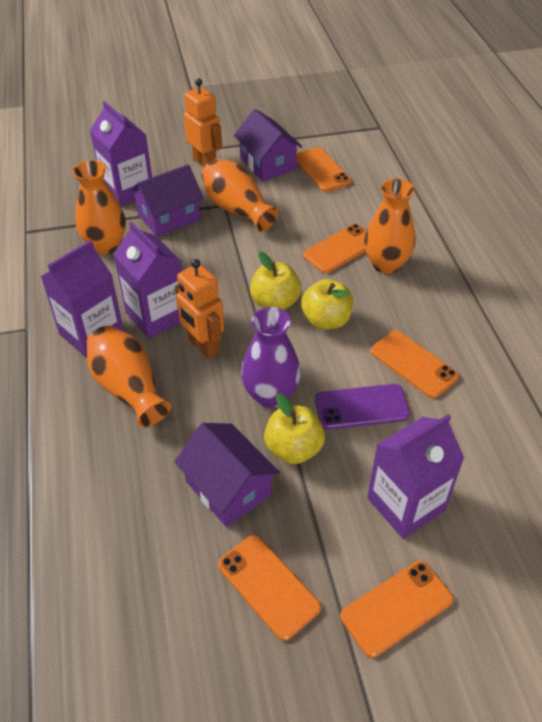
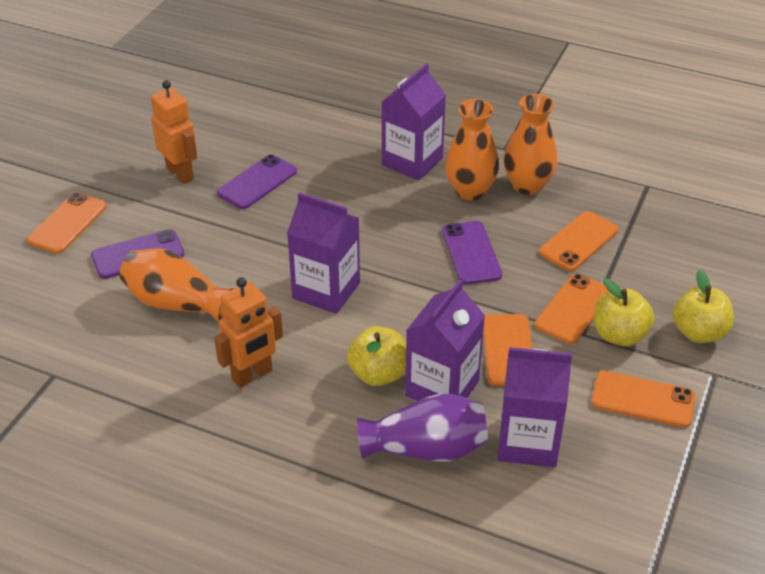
orange vase: 4 -> 3
purple house: 3 -> 0
purple phone: 1 -> 3

